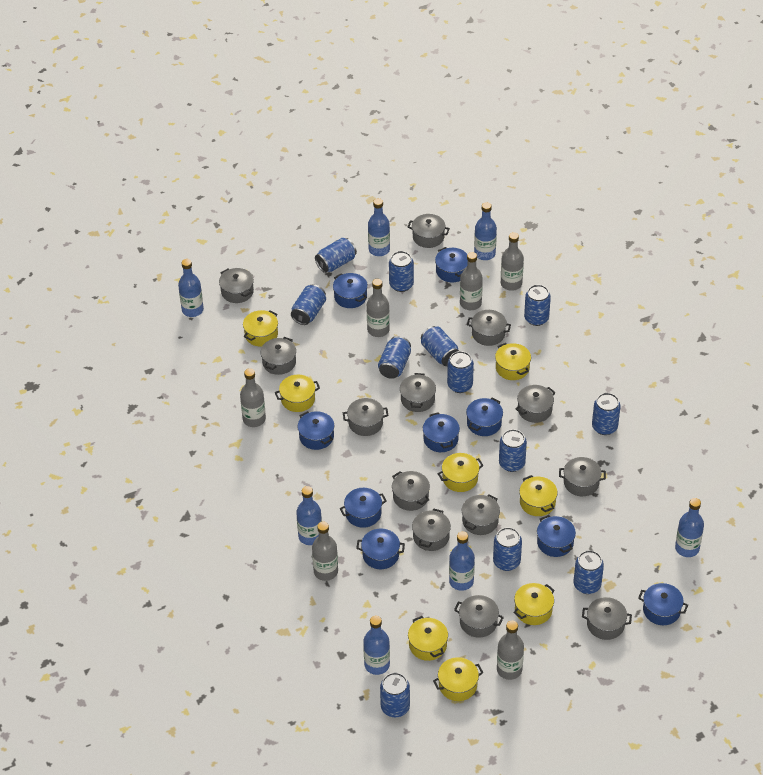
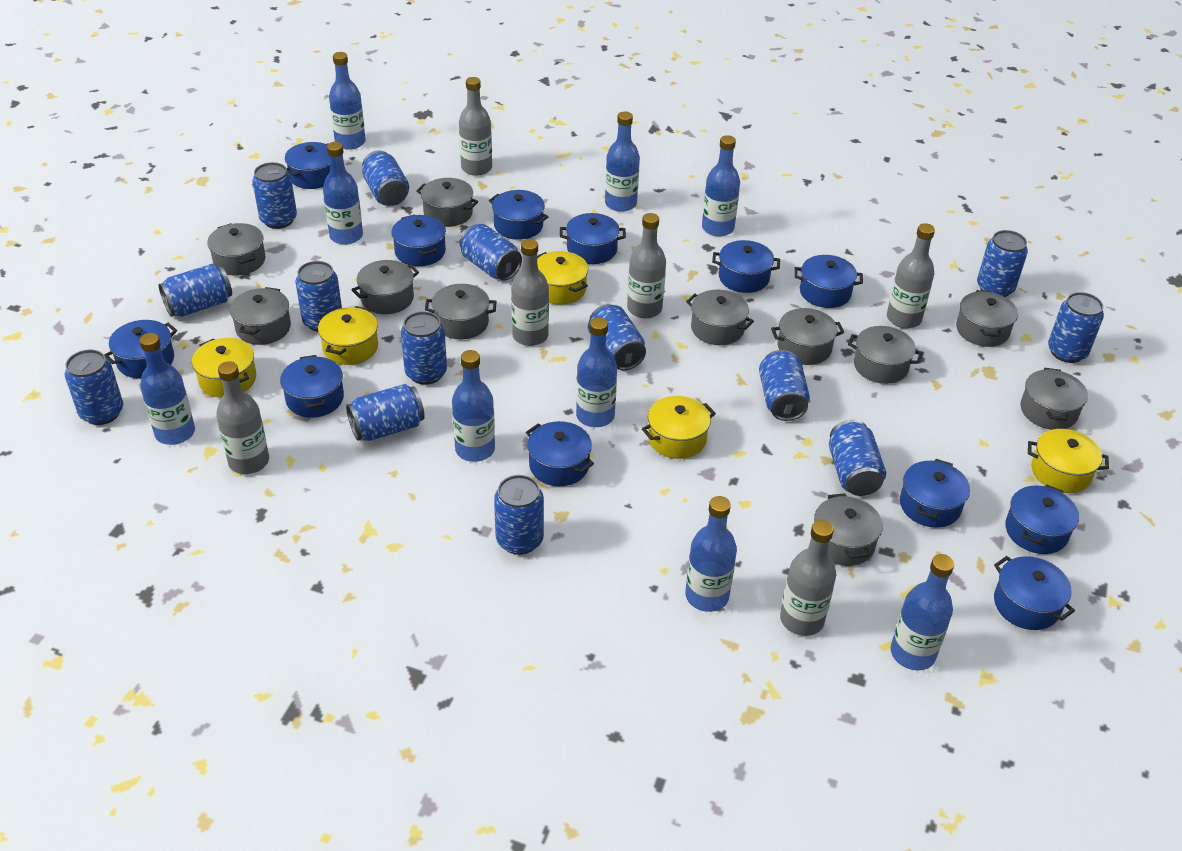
blue bottle: 7 -> 9
blue can: 12 -> 14
blue pot: 9 -> 12
grey pot: 13 -> 11
yellow pot: 8 -> 5

